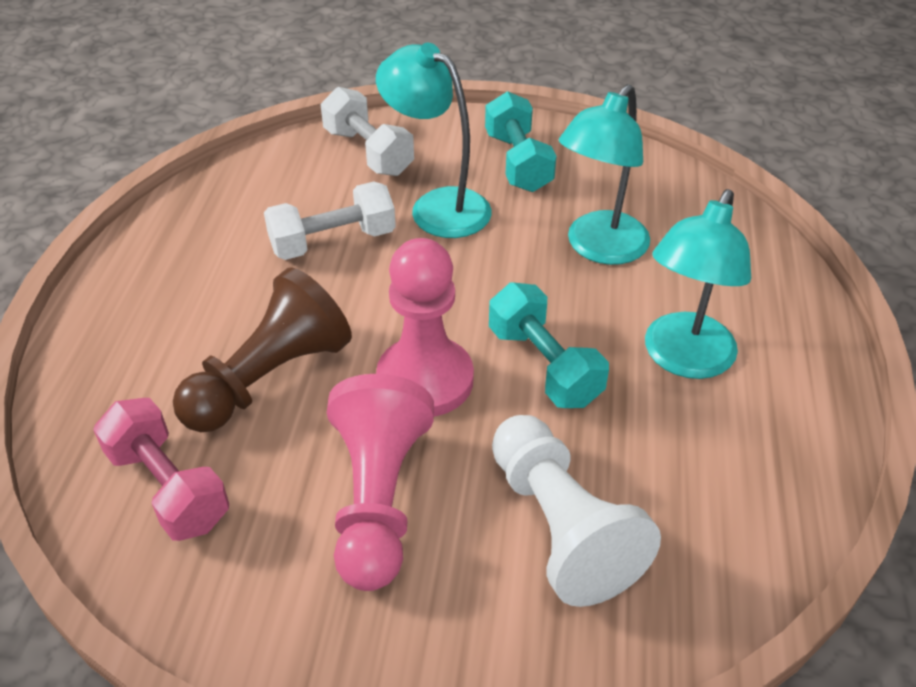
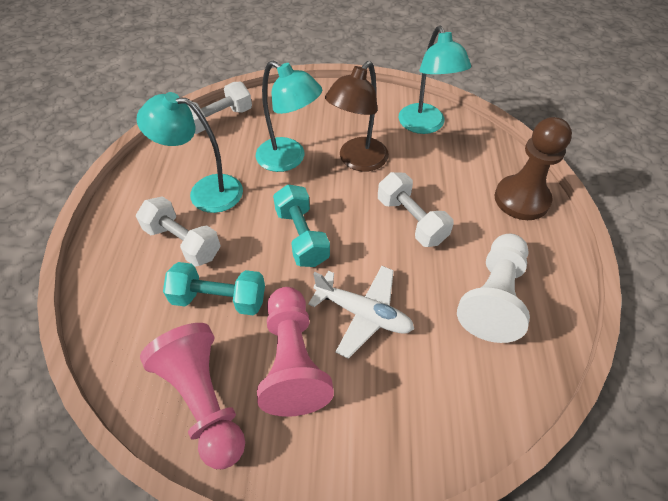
brown lamp: 0 -> 1
pink dumbbell: 1 -> 0
white dumbbell: 2 -> 3
white plane: 0 -> 1

